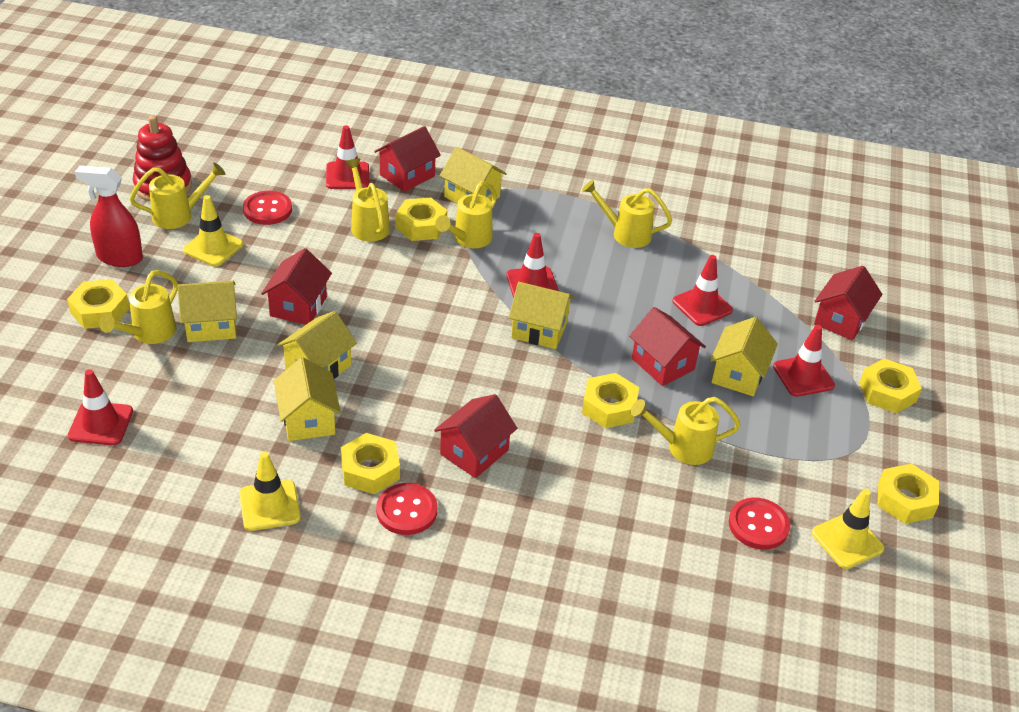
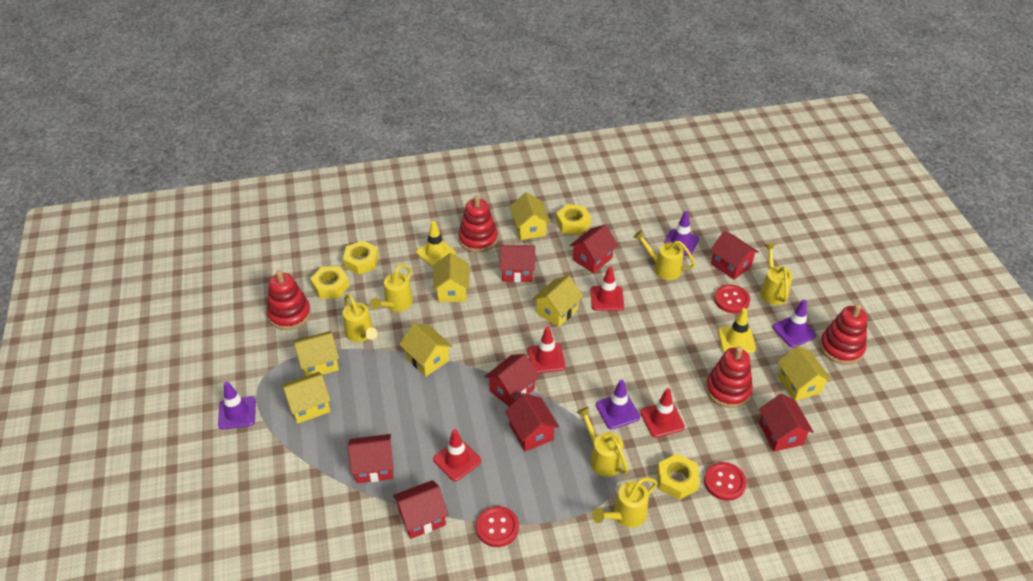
purple traffic cone: 0 -> 4
red house: 5 -> 8
red spray bottle: 1 -> 0
red stacking toy: 1 -> 4
red traffic cone: 5 -> 4
yellow house: 6 -> 7
yellow nut: 6 -> 4
yellow traffic cone: 3 -> 2

